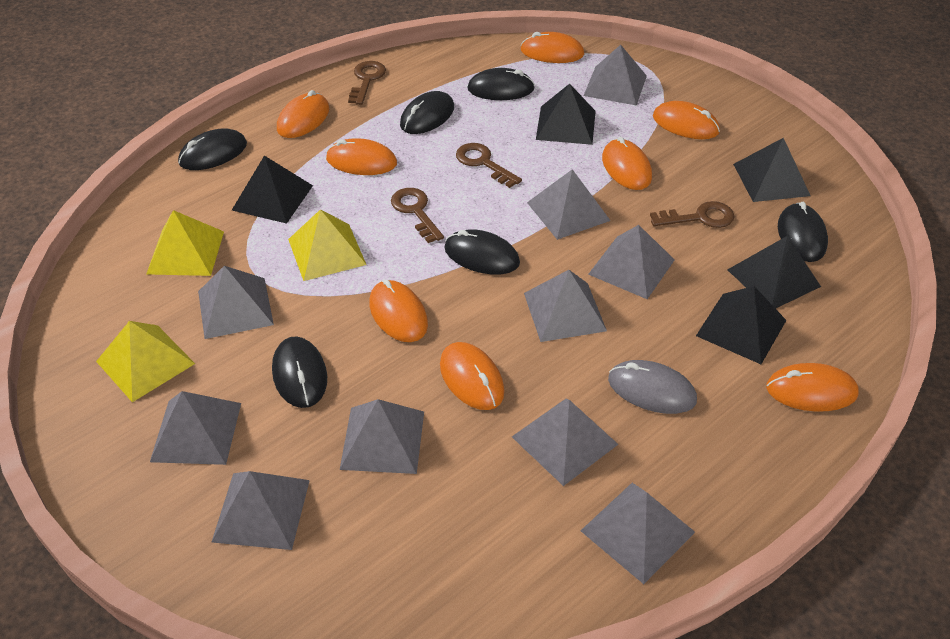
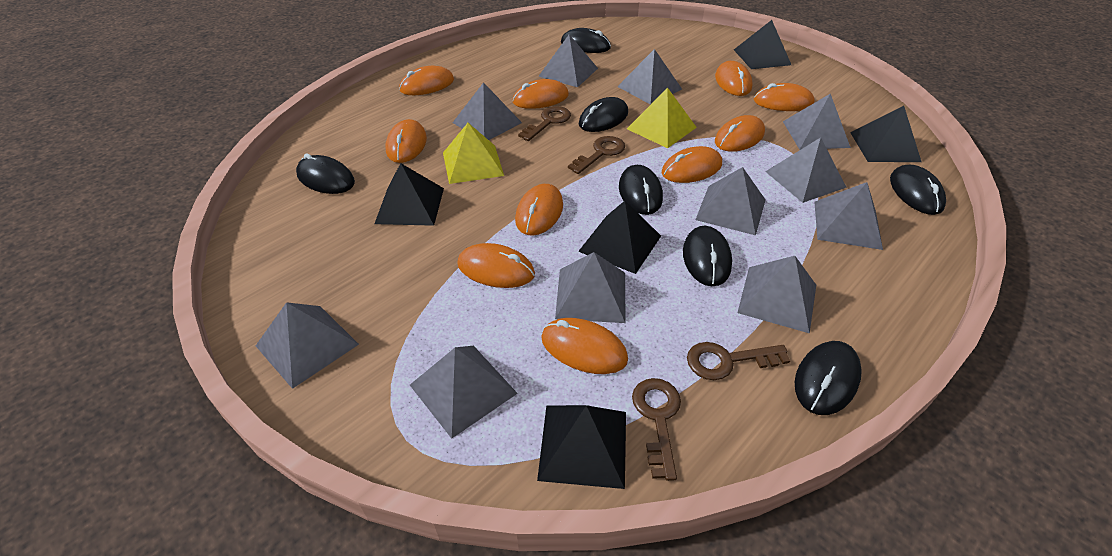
black mouse: 6 -> 7
grey mouse: 1 -> 0
grey pyramid: 10 -> 11
orange mouse: 8 -> 10
yellow pyramid: 3 -> 2

